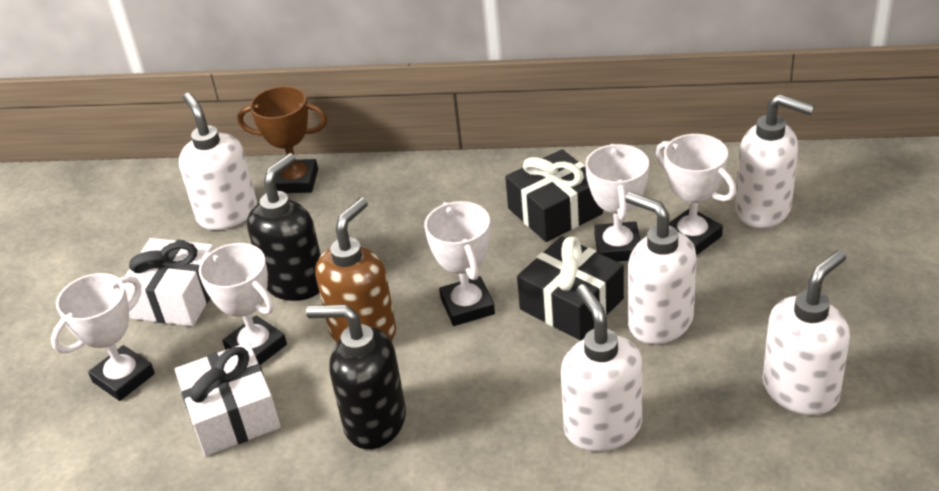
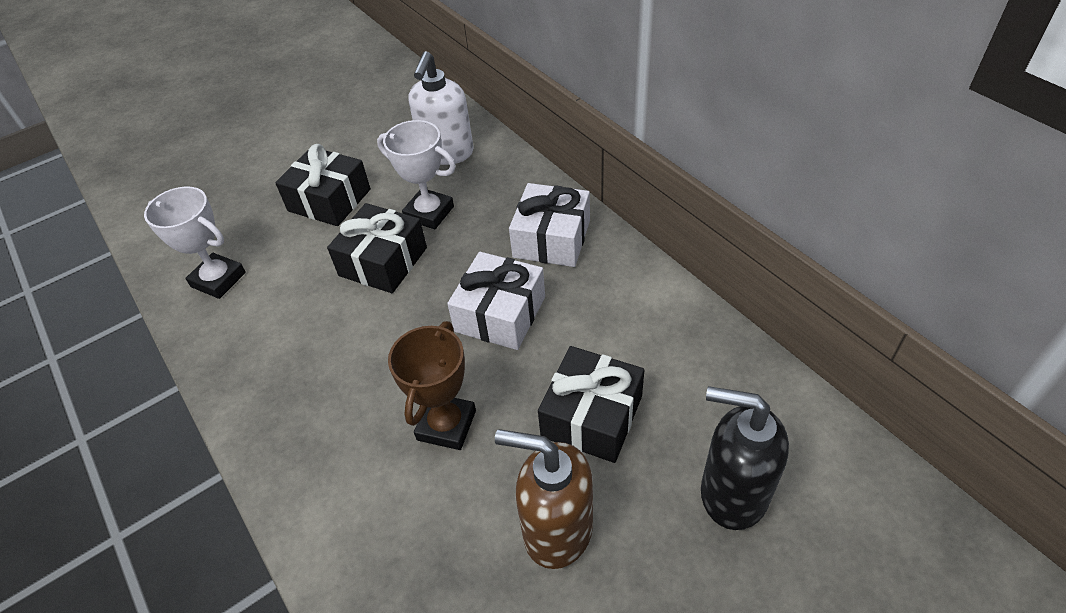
black gift: 2 -> 3
black soap dispenser: 2 -> 1
white soap dispenser: 5 -> 1
white trophy: 5 -> 2

